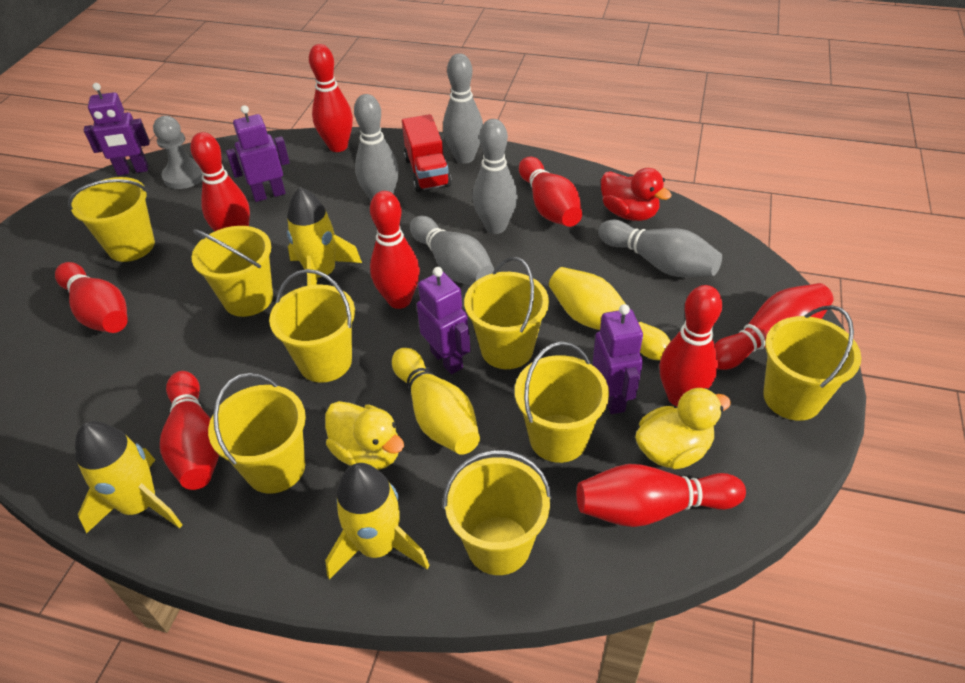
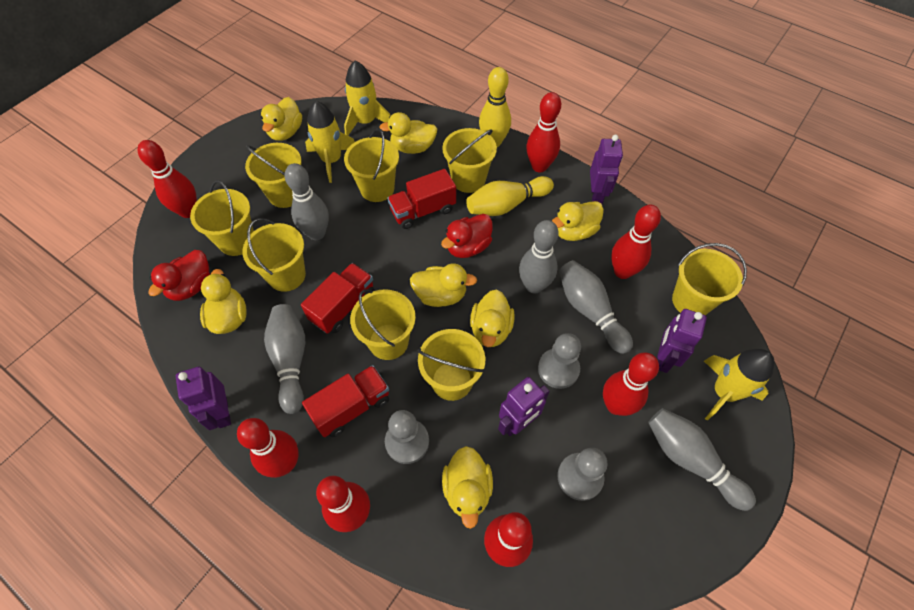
grey pawn: 1 -> 3
red bowling pin: 9 -> 7
red duck: 1 -> 2
red truck: 1 -> 3
yellow duck: 2 -> 7

